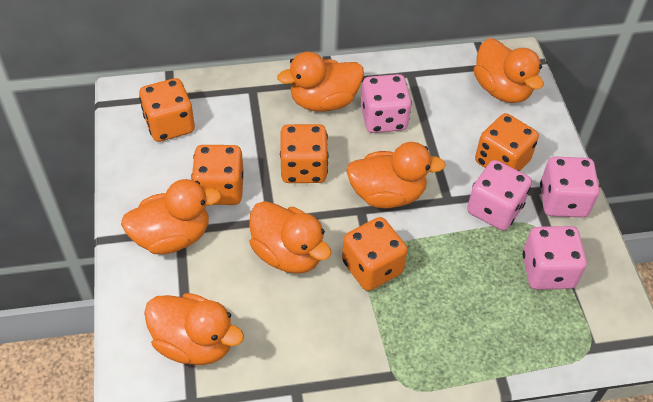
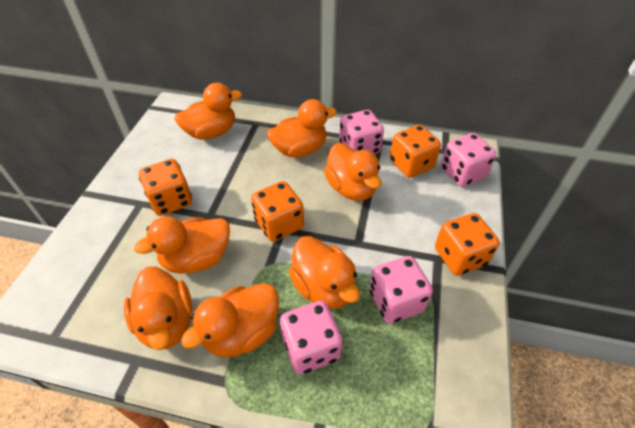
orange dice: 5 -> 4
orange duck: 6 -> 7

